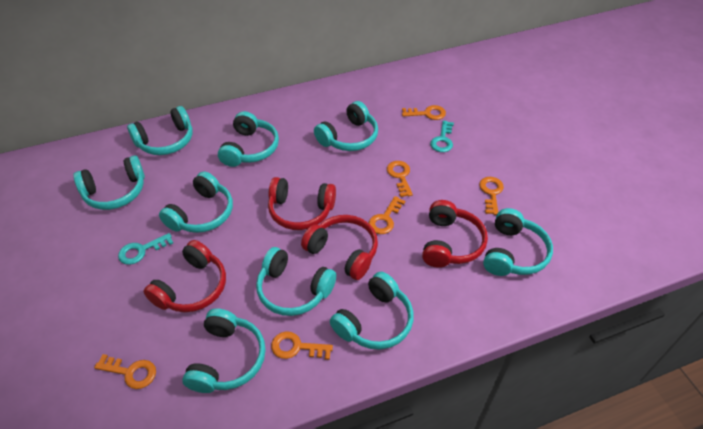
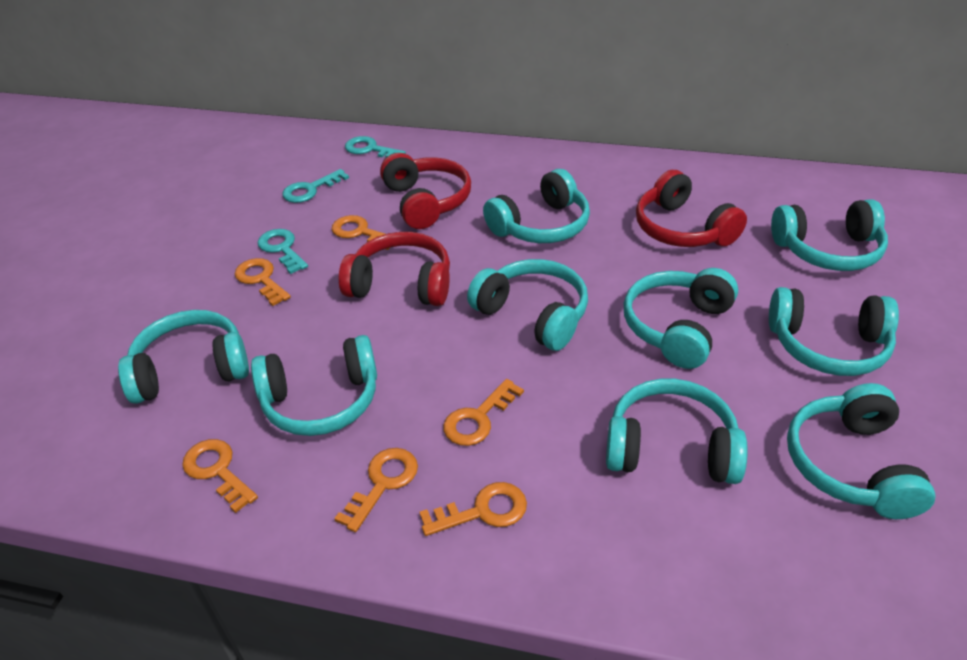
red headphones: 4 -> 3
turquoise key: 2 -> 3

